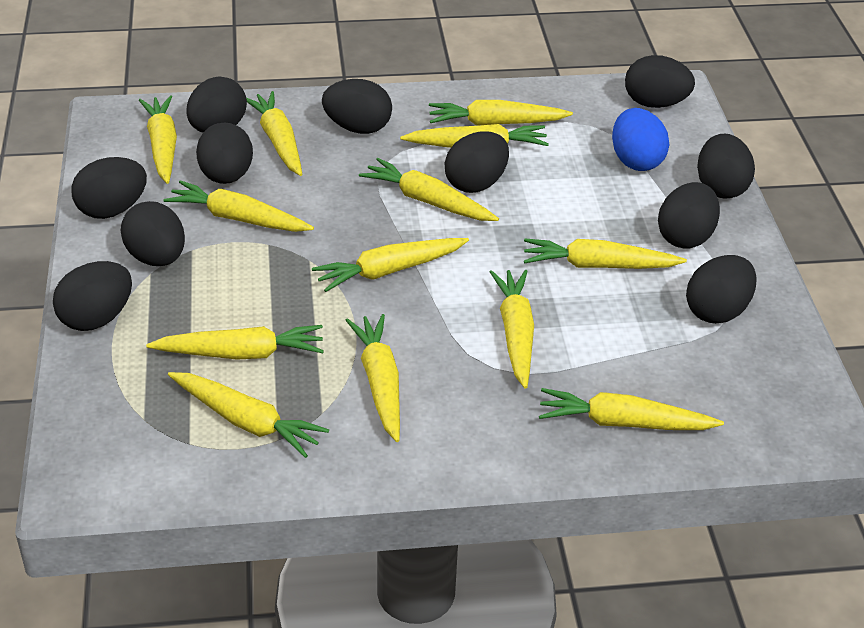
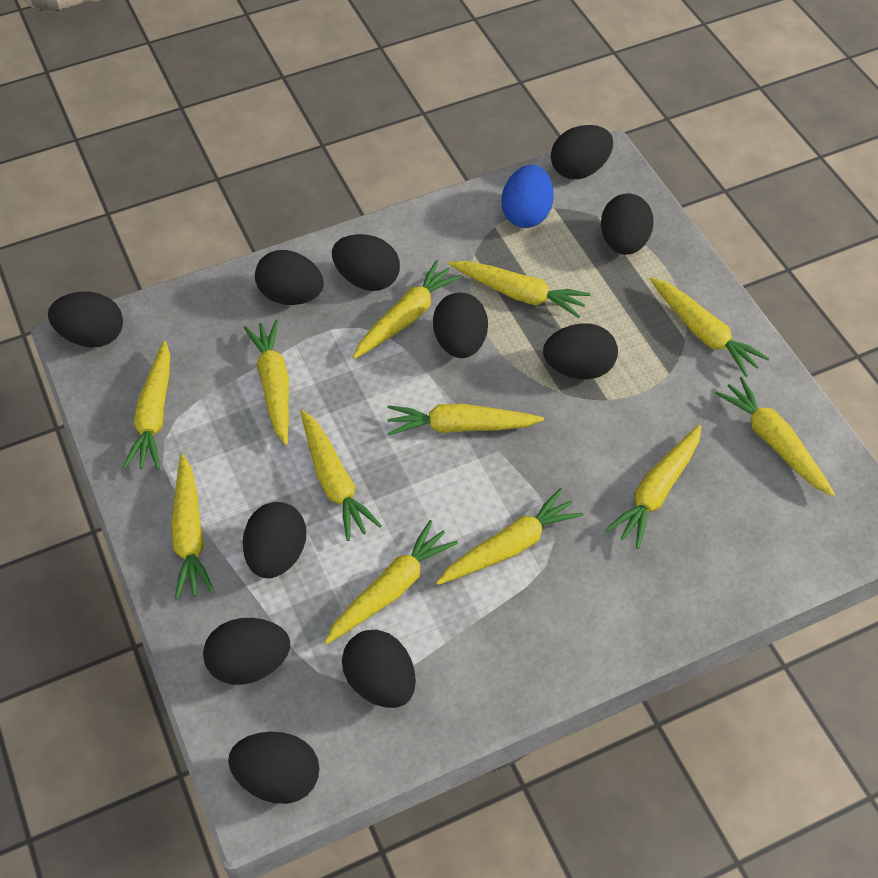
yellow carrot: 13 -> 12

